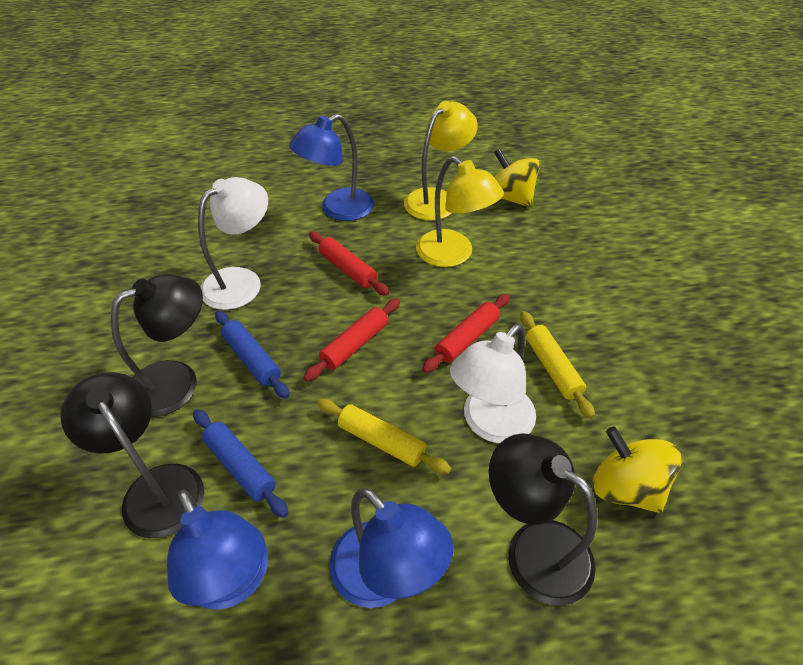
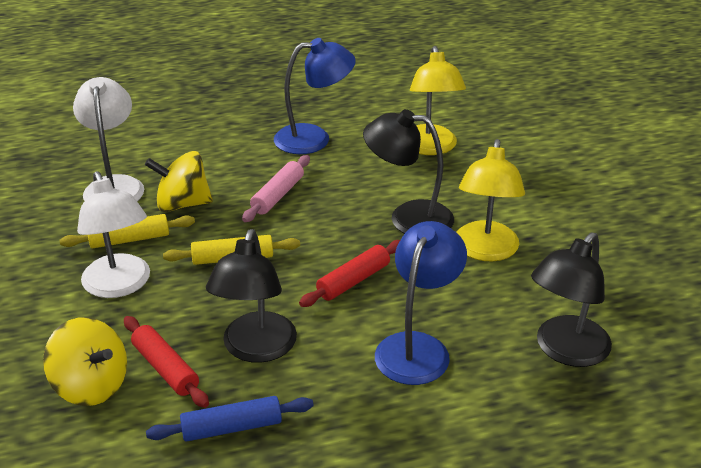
blue lamp: 3 -> 2
blue rolling pin: 2 -> 1
pink rolling pin: 0 -> 1
red rolling pin: 3 -> 2

